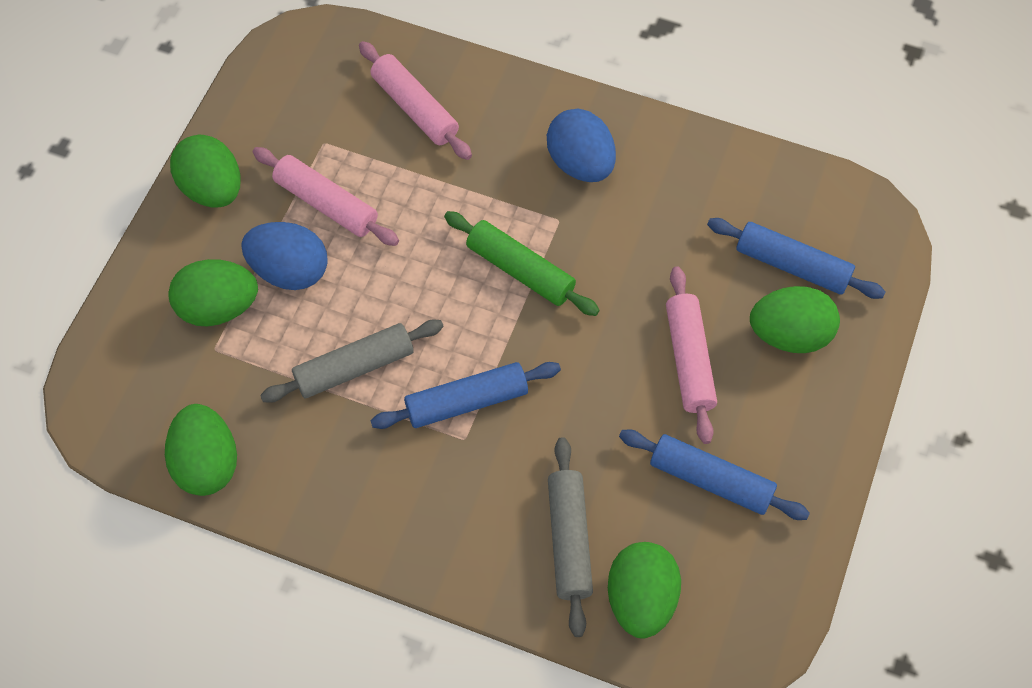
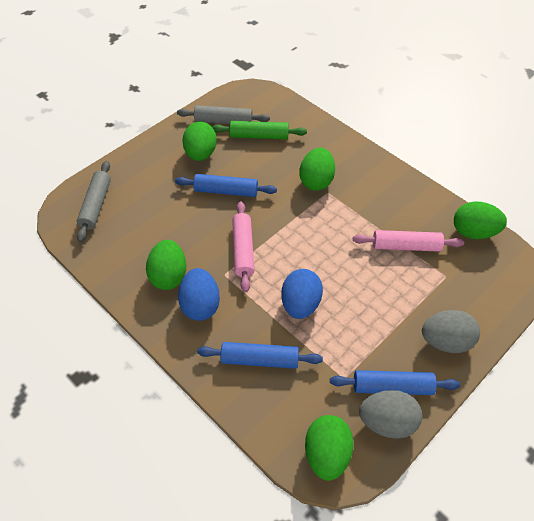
grey egg: 0 -> 2
pink rolling pin: 3 -> 2

